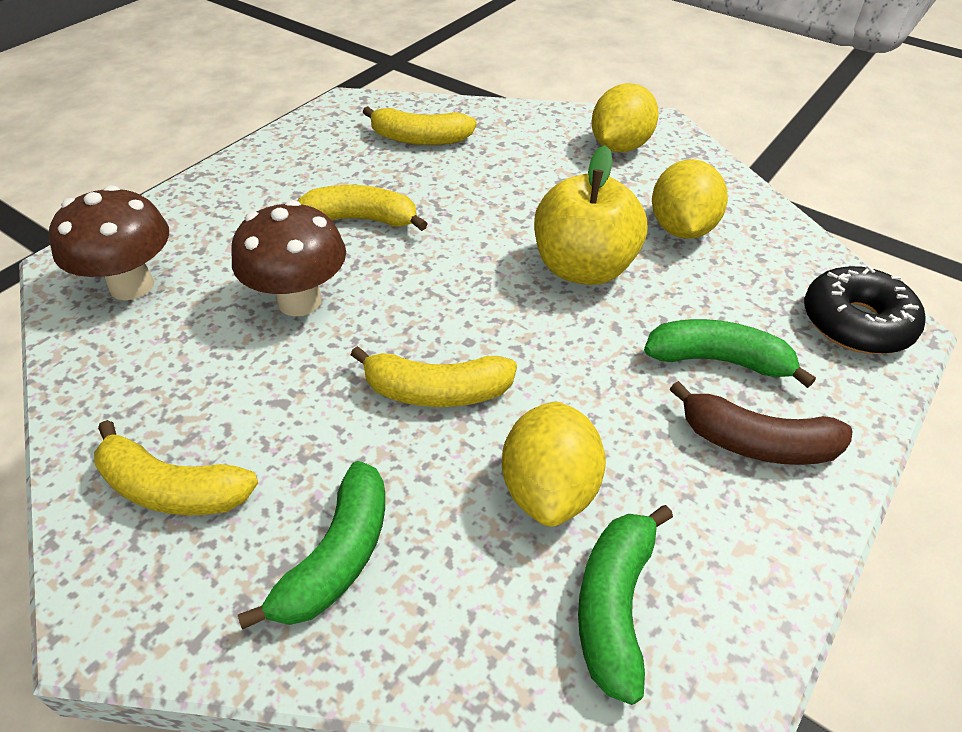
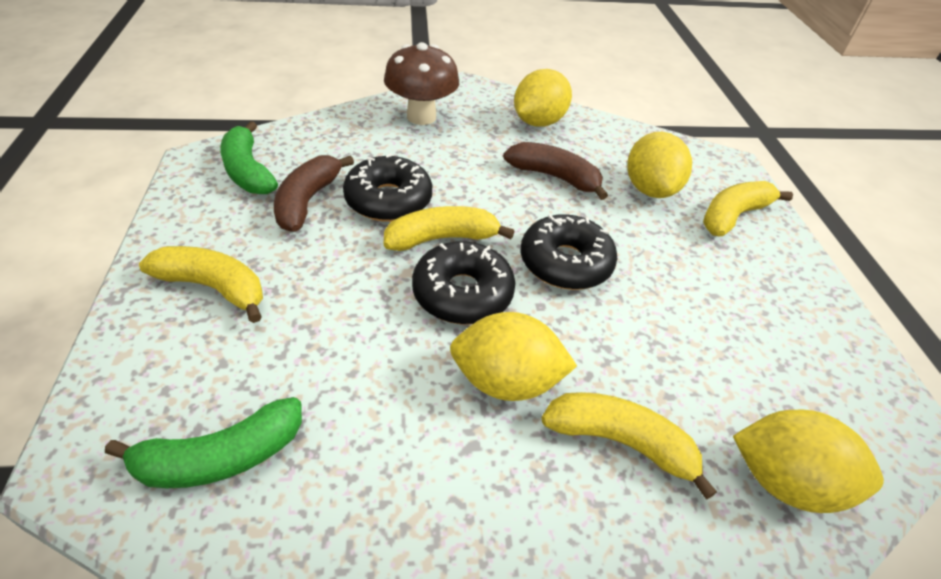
black donut: 1 -> 3
brown banana: 1 -> 2
brown mushroom: 2 -> 1
green banana: 3 -> 2
yellow apple: 1 -> 0
yellow lemon: 3 -> 4

